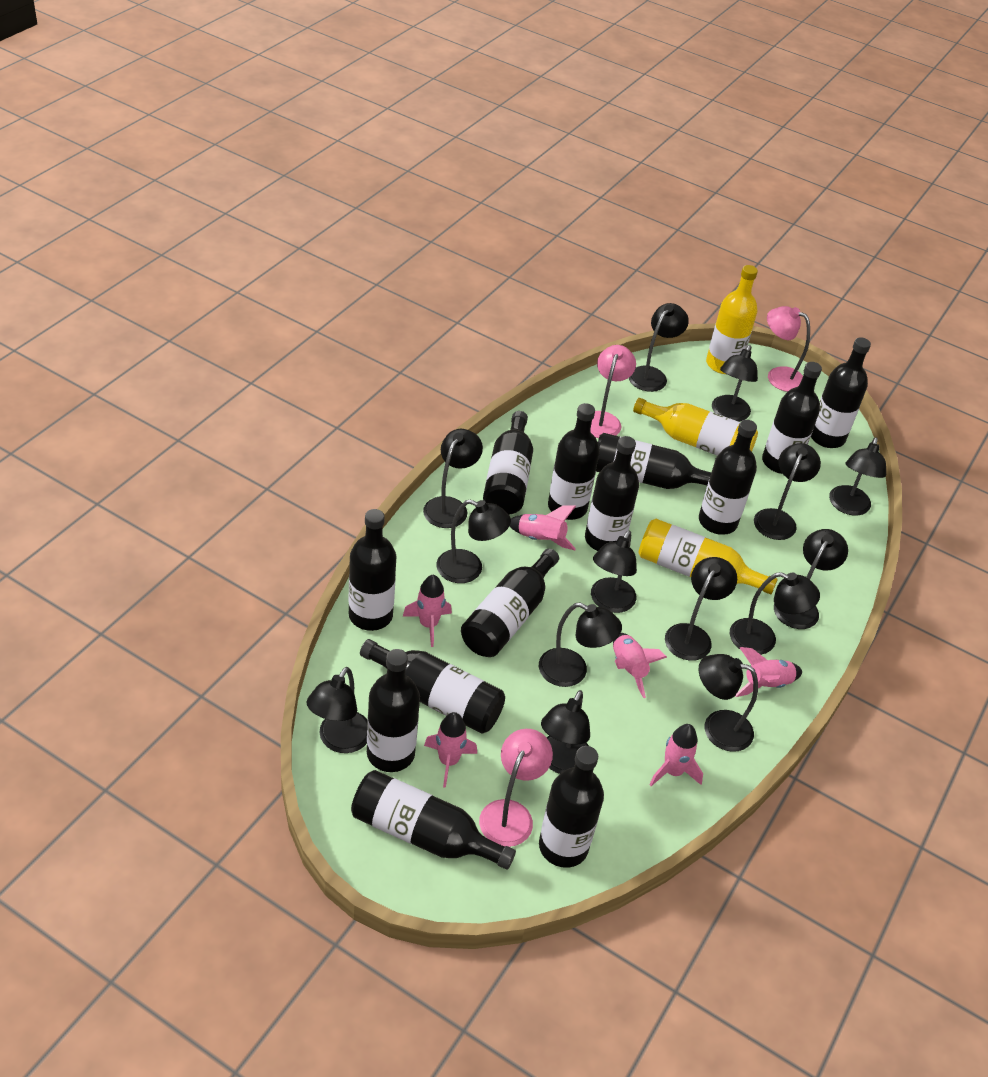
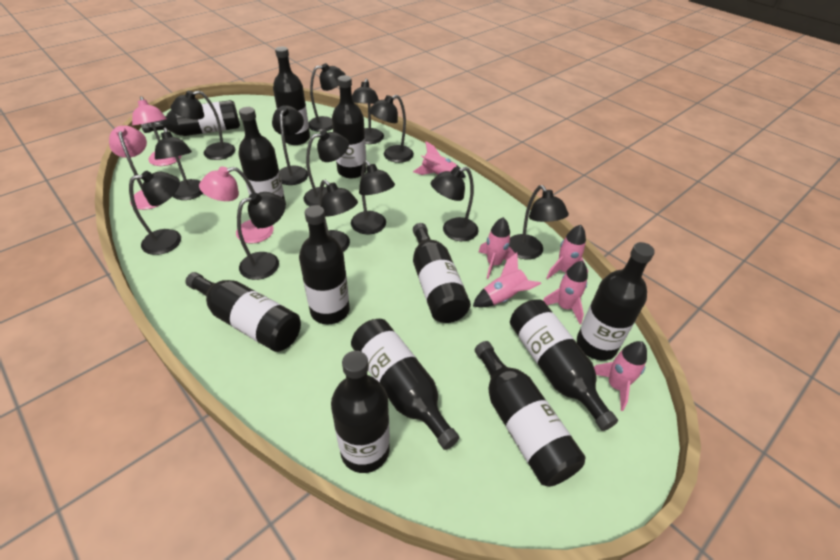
black bottle: 13 -> 12
black lamp: 14 -> 13
yellow bottle: 3 -> 0

